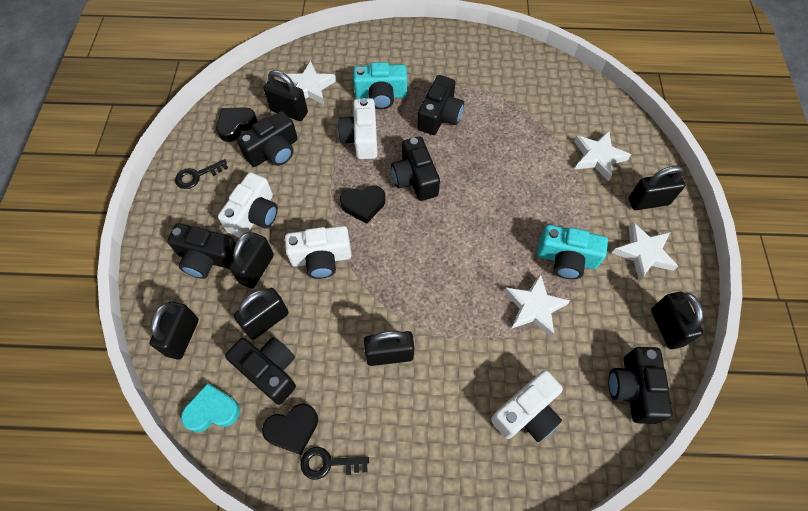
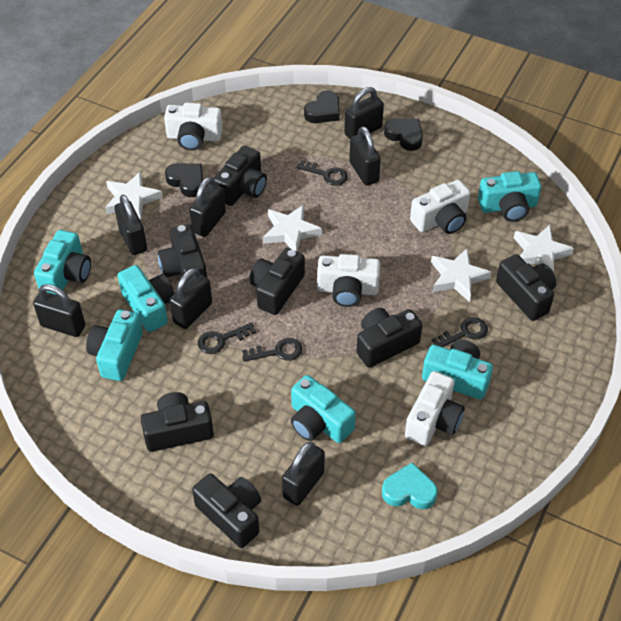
black camera: 6 -> 7
black key: 2 -> 4
turquoise camera: 2 -> 6

